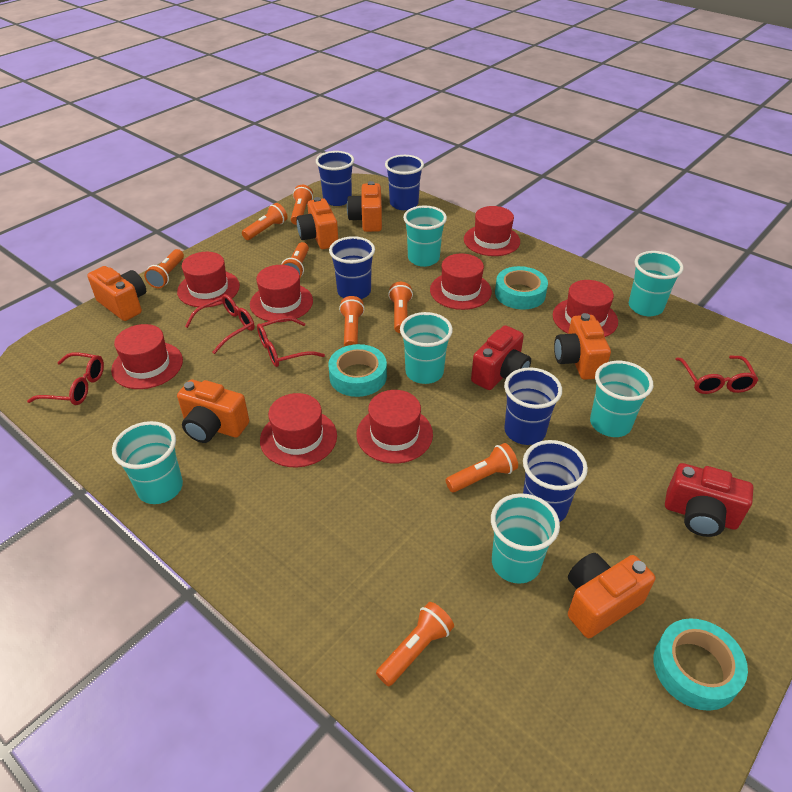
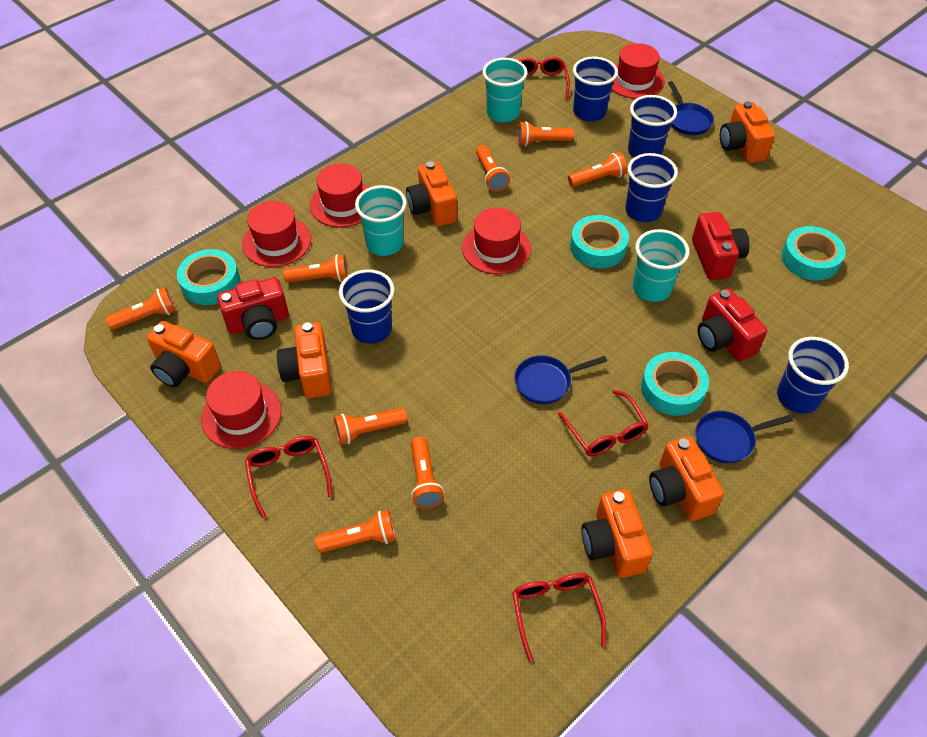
blue pan: 0 -> 3
red camera: 2 -> 3
red hat: 8 -> 5
turquoise cup: 6 -> 3
turquoise tape: 3 -> 4

